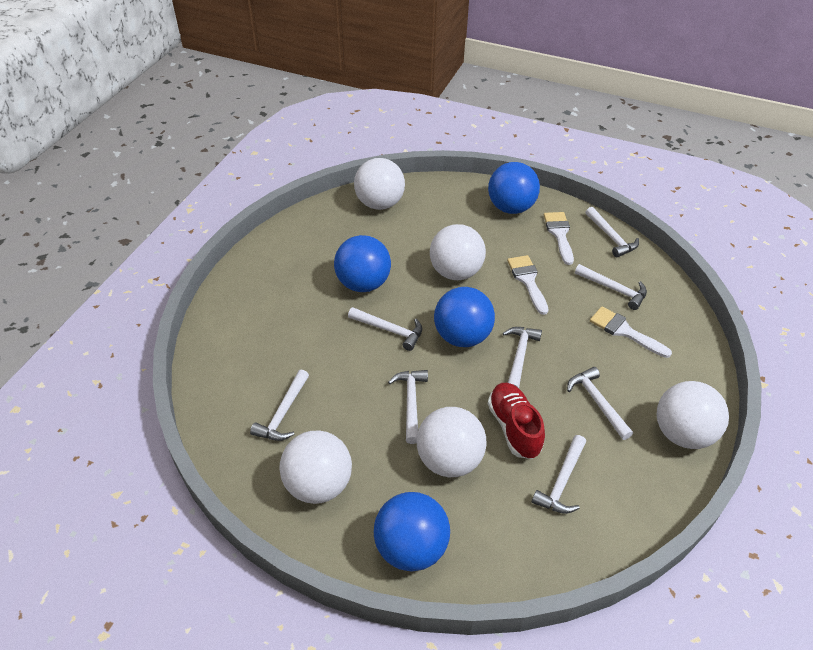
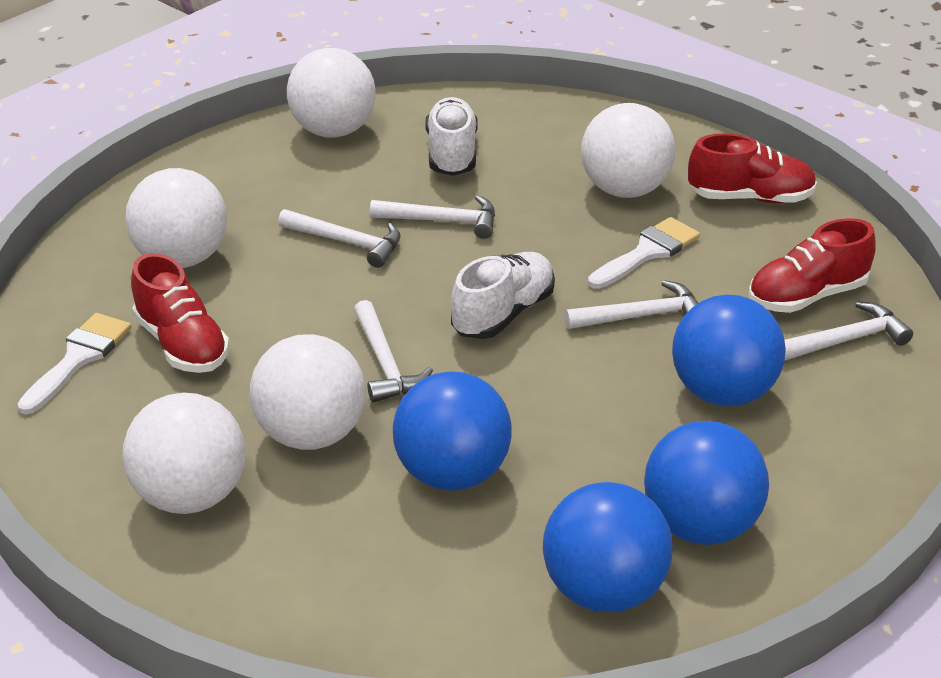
red shoe: 1 -> 3
white brush: 3 -> 2
white hammer: 8 -> 5
white shoe: 0 -> 2

